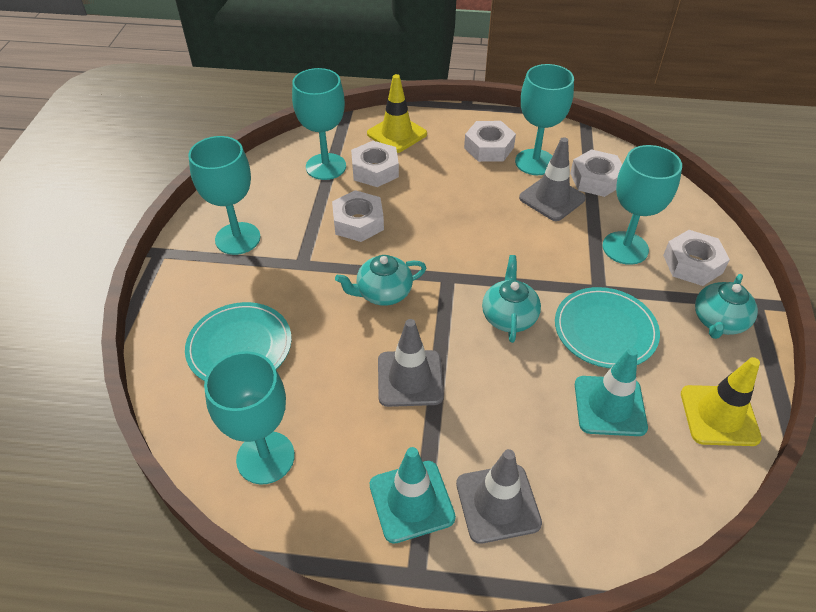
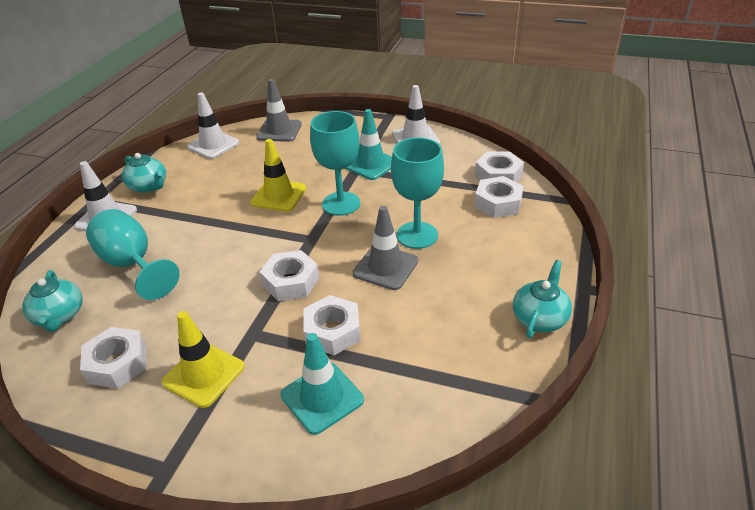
grey traffic cone: 3 -> 2
turquoise goblet: 5 -> 3
turquoise plate: 2 -> 0
white traffic cone: 0 -> 3

